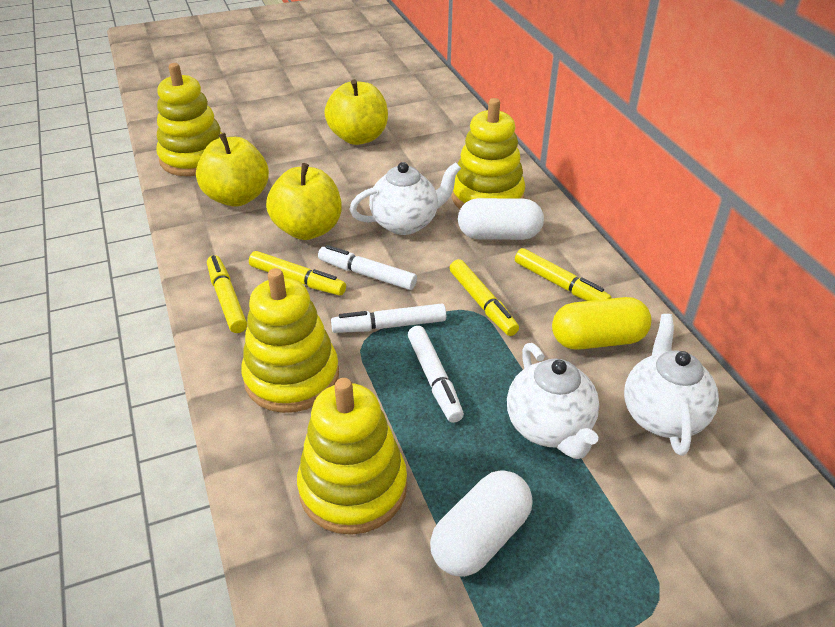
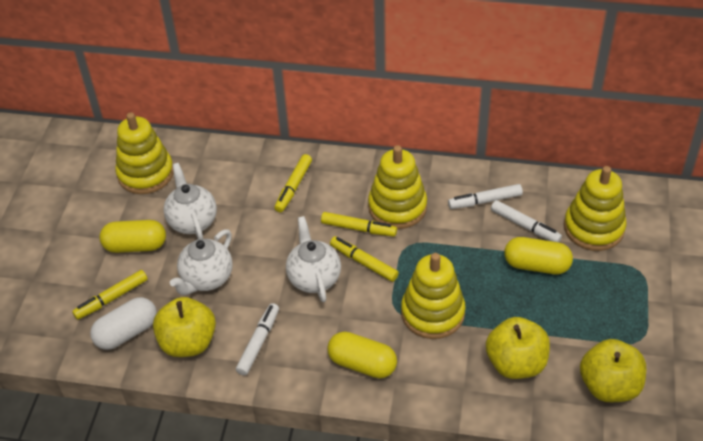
white capsule: 2 -> 1
yellow capsule: 1 -> 3

